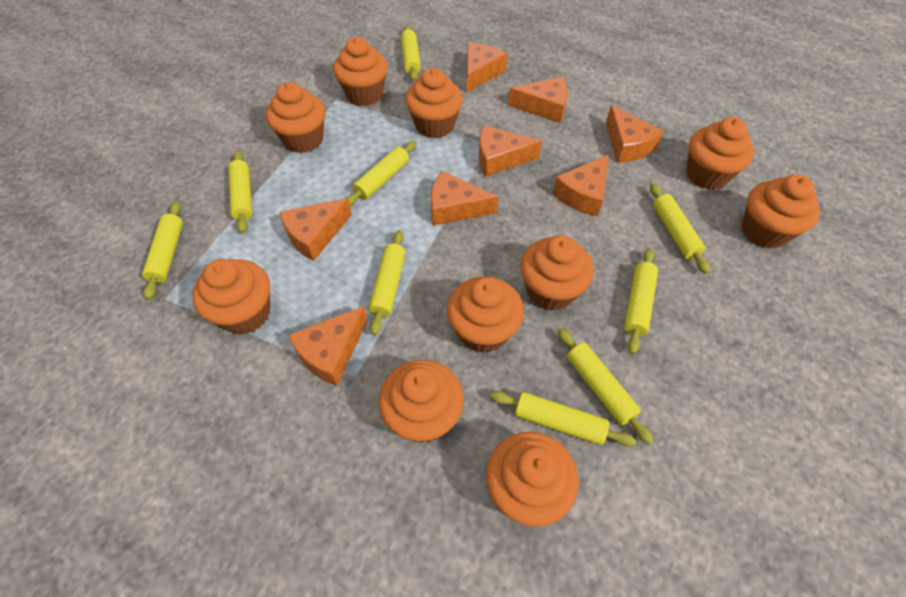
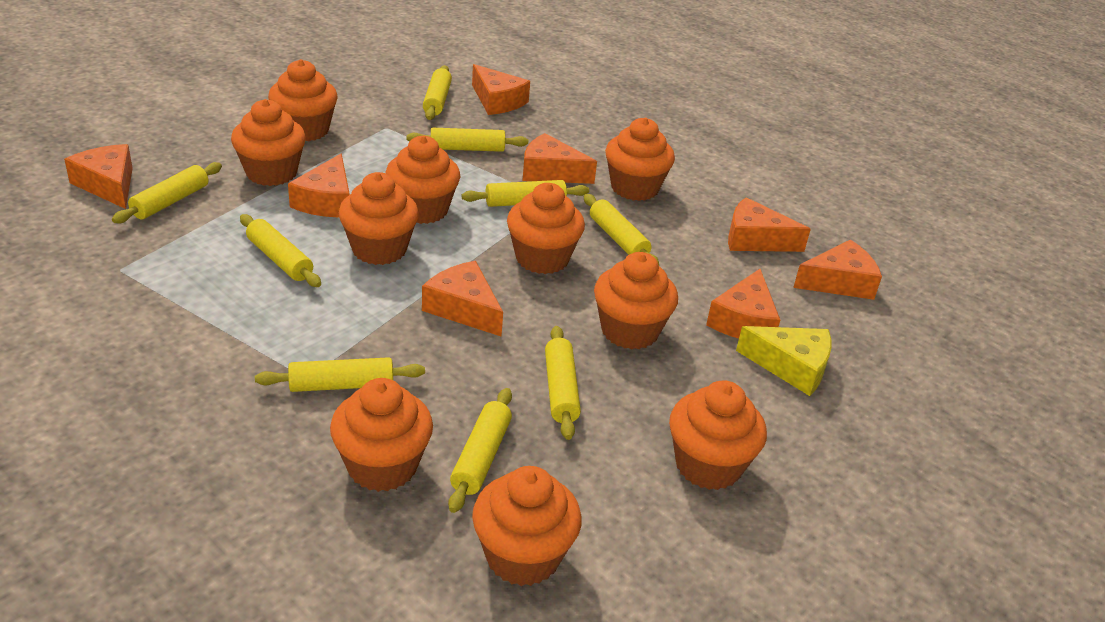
yellow cheese: 0 -> 1

